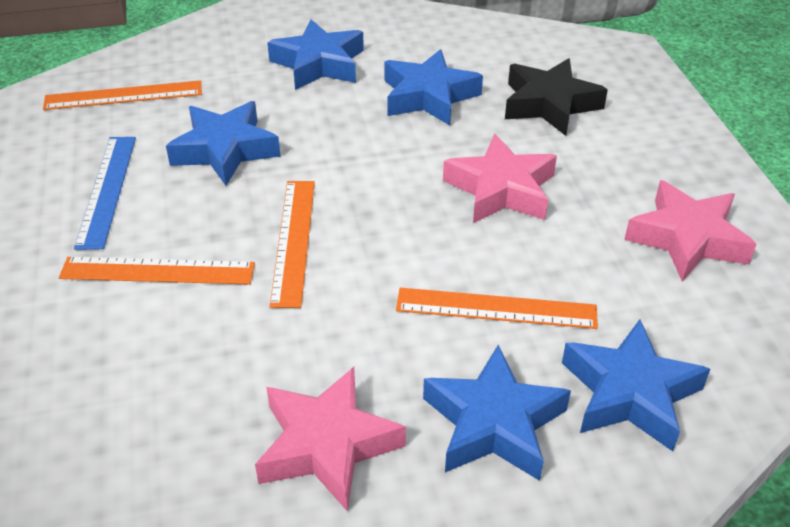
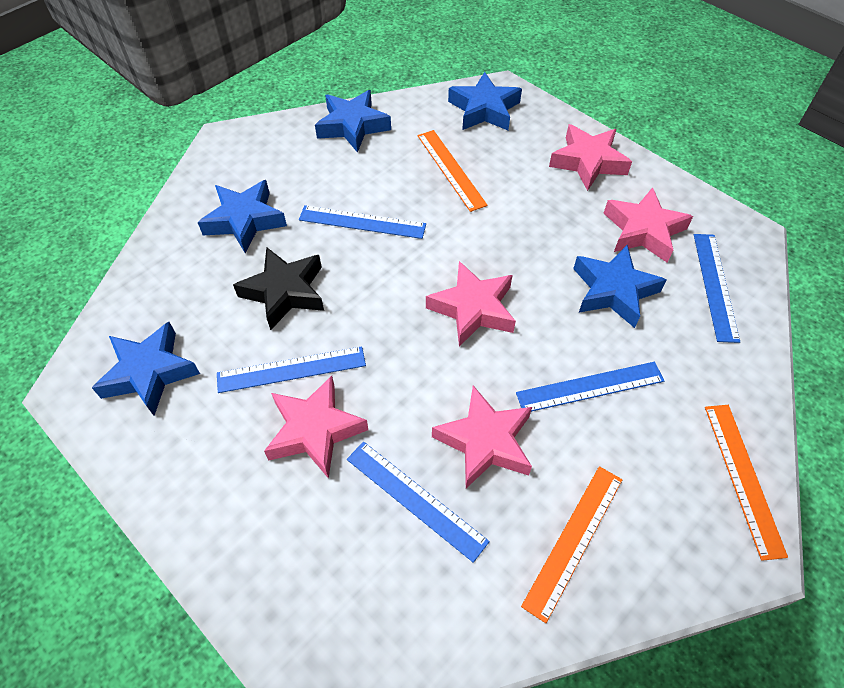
blue ruler: 1 -> 5
orange ruler: 4 -> 3
pink star: 3 -> 5

